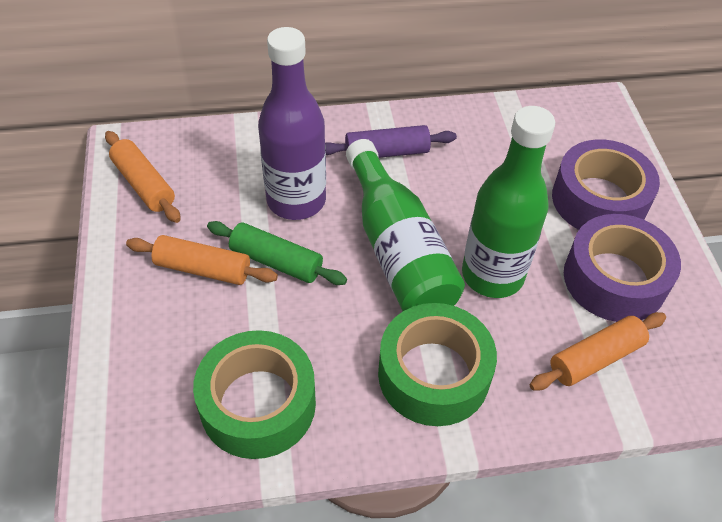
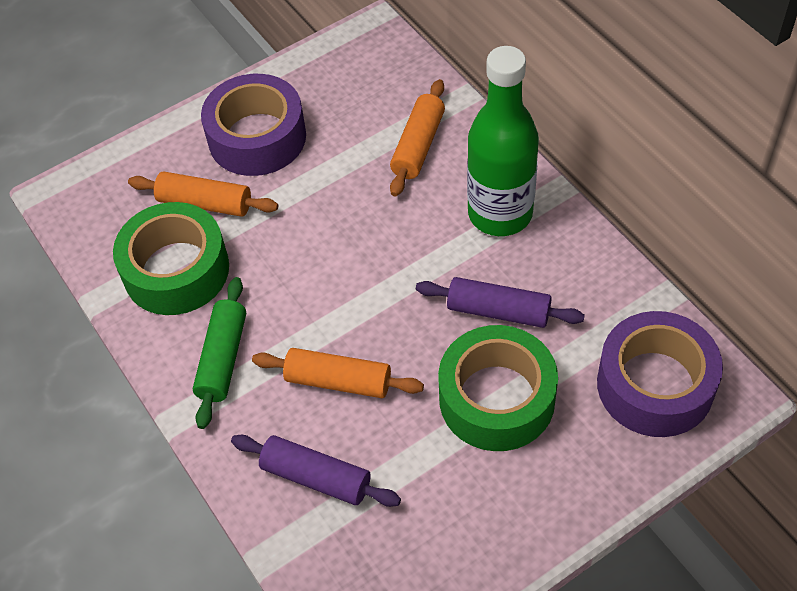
green bottle: 2 -> 1
purple bottle: 1 -> 0
purple rolling pin: 1 -> 2

